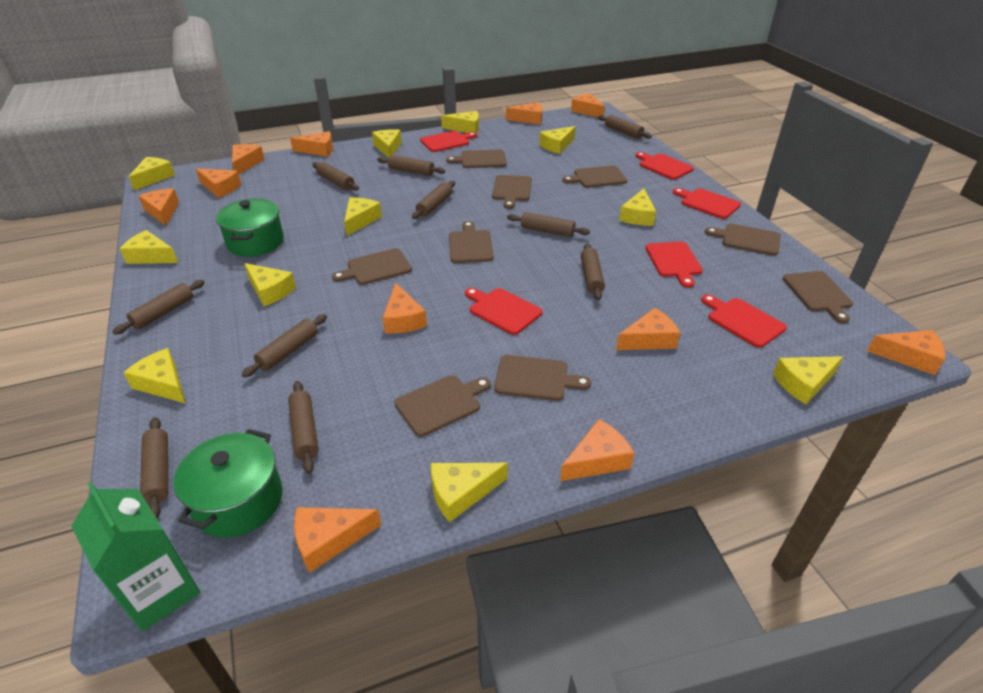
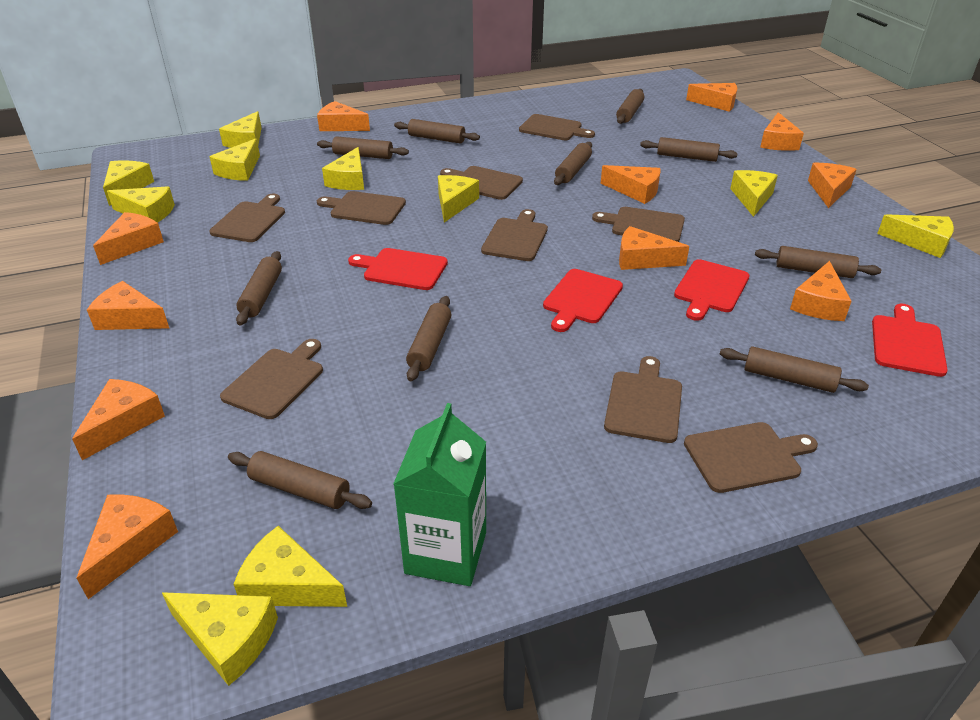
green pot: 2 -> 0
red cutting board: 6 -> 4
yellow cheese: 11 -> 10

